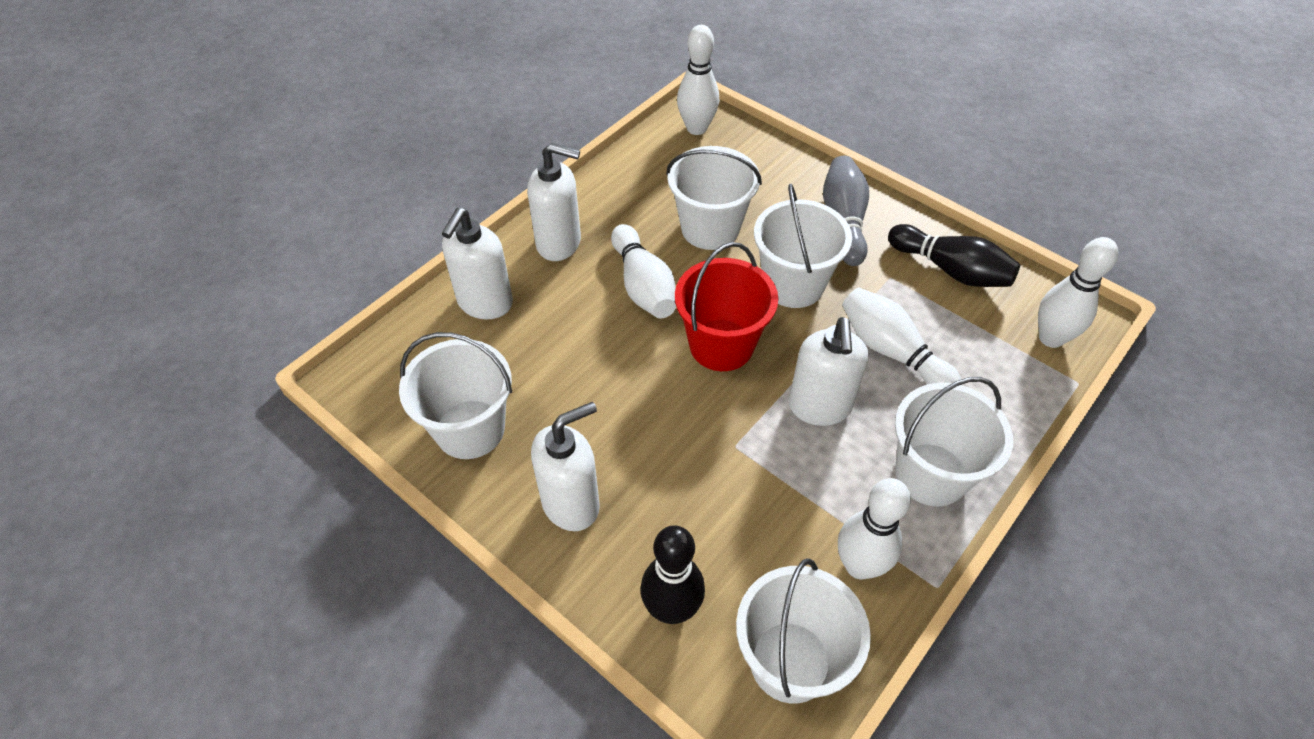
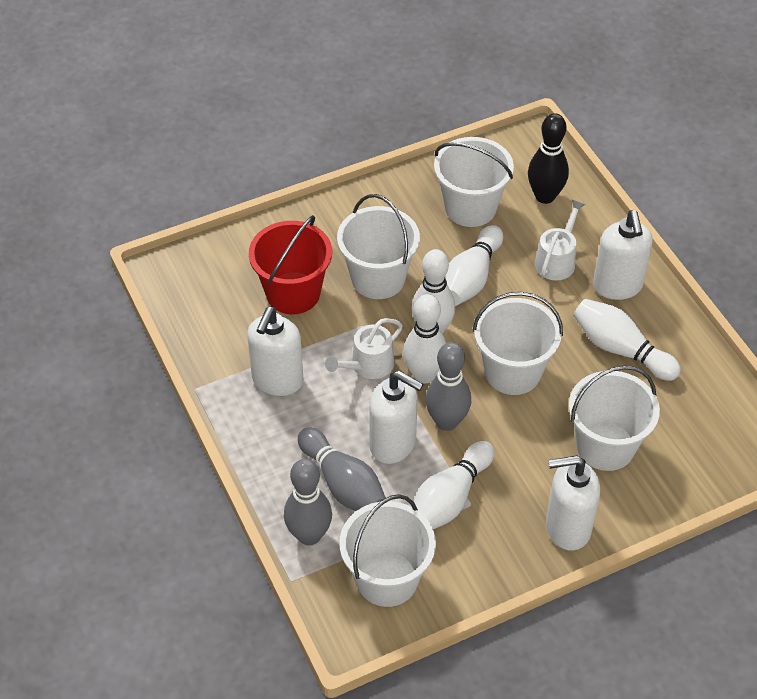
black bowling pin: 2 -> 1
grey bowling pin: 1 -> 3
white watering can: 0 -> 2

